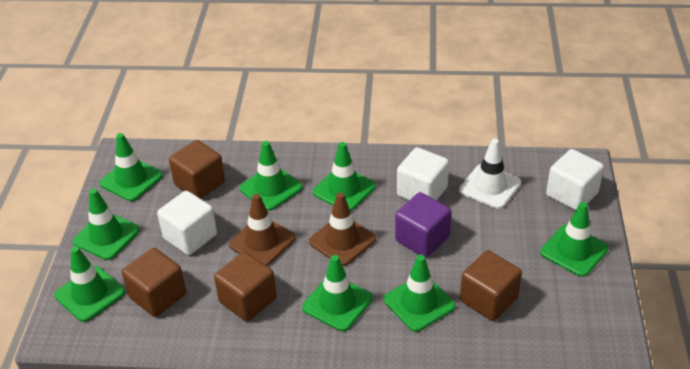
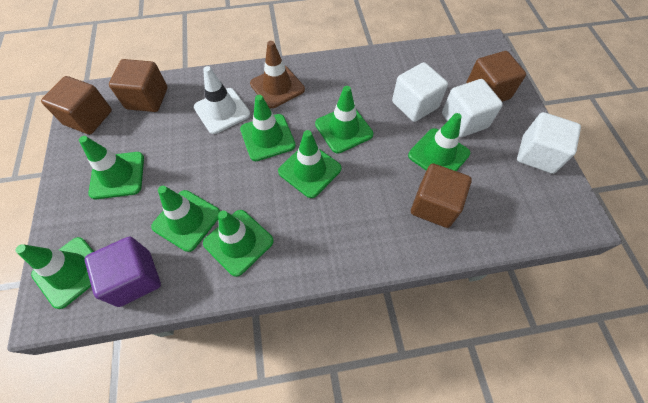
brown traffic cone: 2 -> 1

